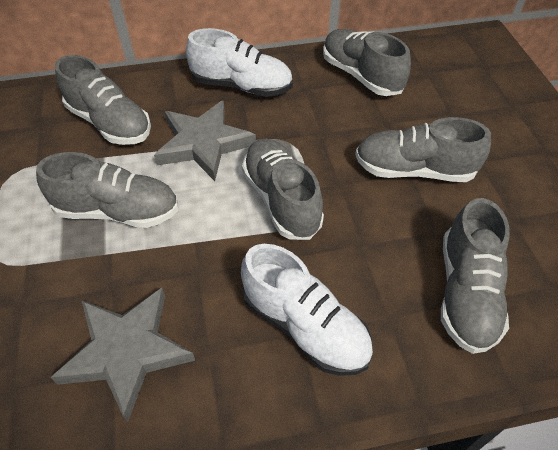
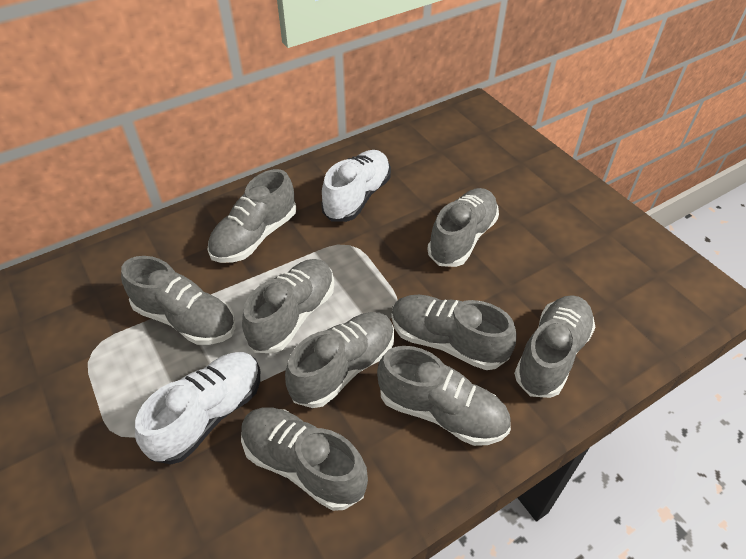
grey shoe: 6 -> 9
grey star: 2 -> 0

